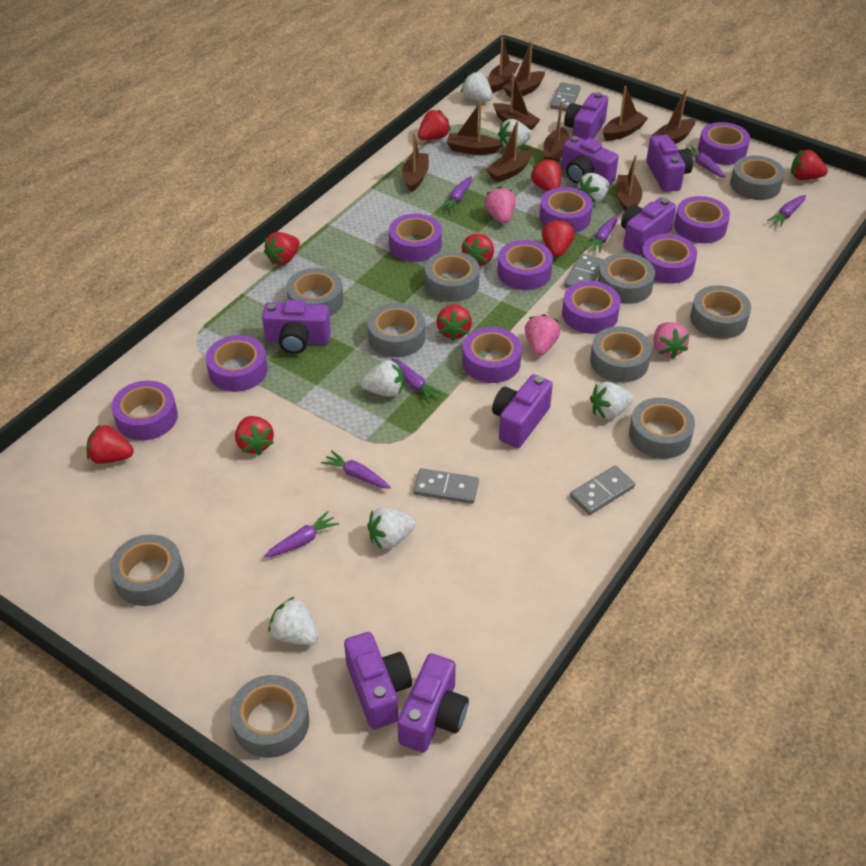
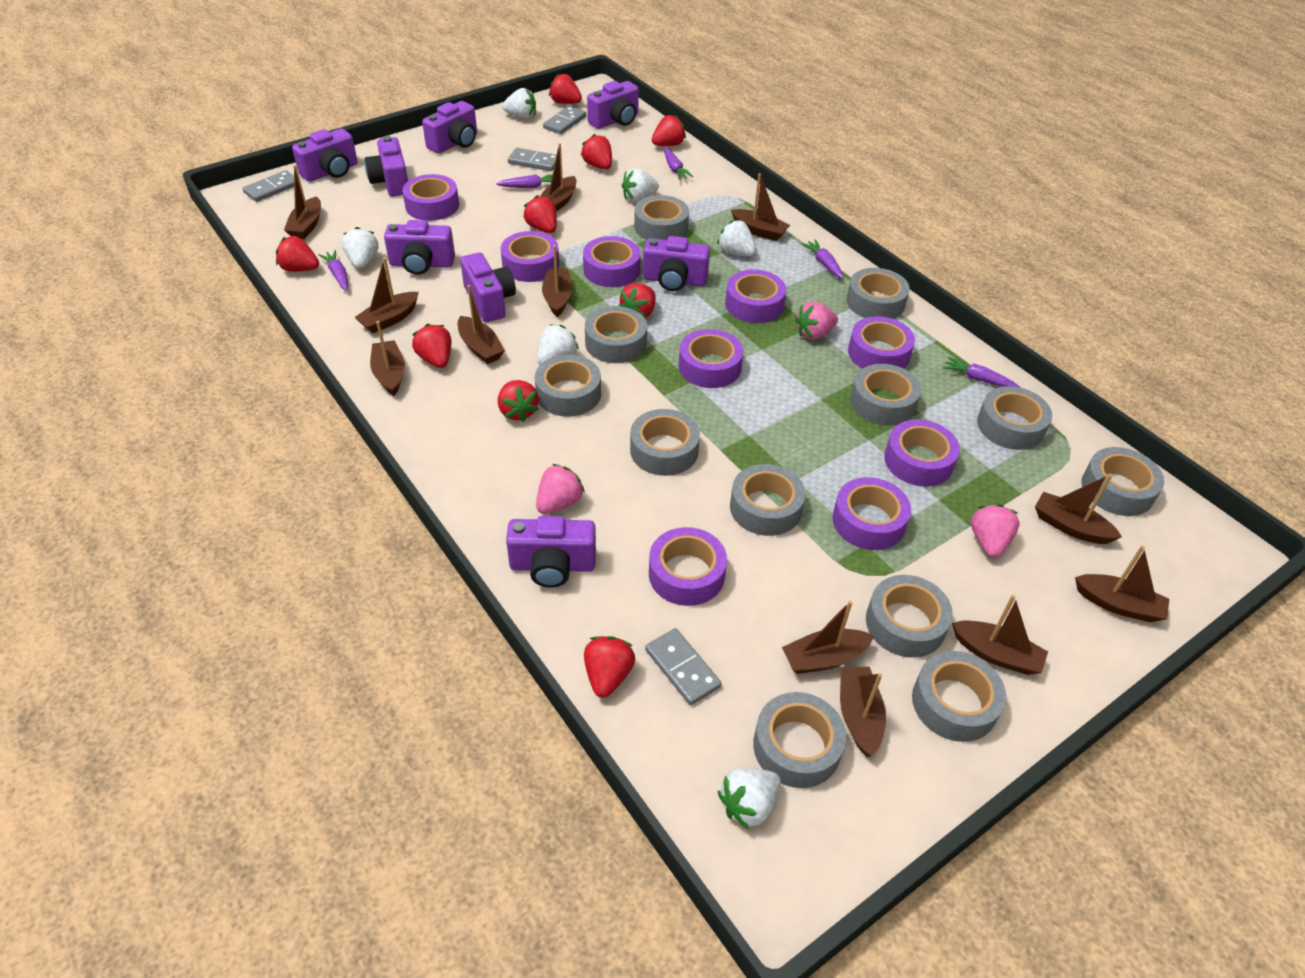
brown boat: 10 -> 12
grey tape: 10 -> 12
purple carrot: 7 -> 5
purple tape: 10 -> 9
white strawberry: 7 -> 6

